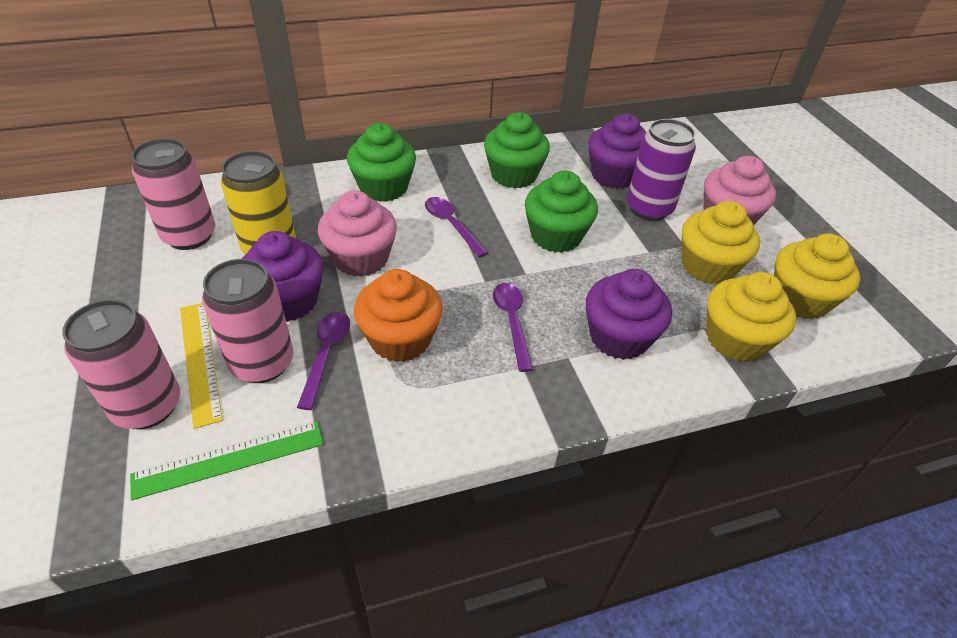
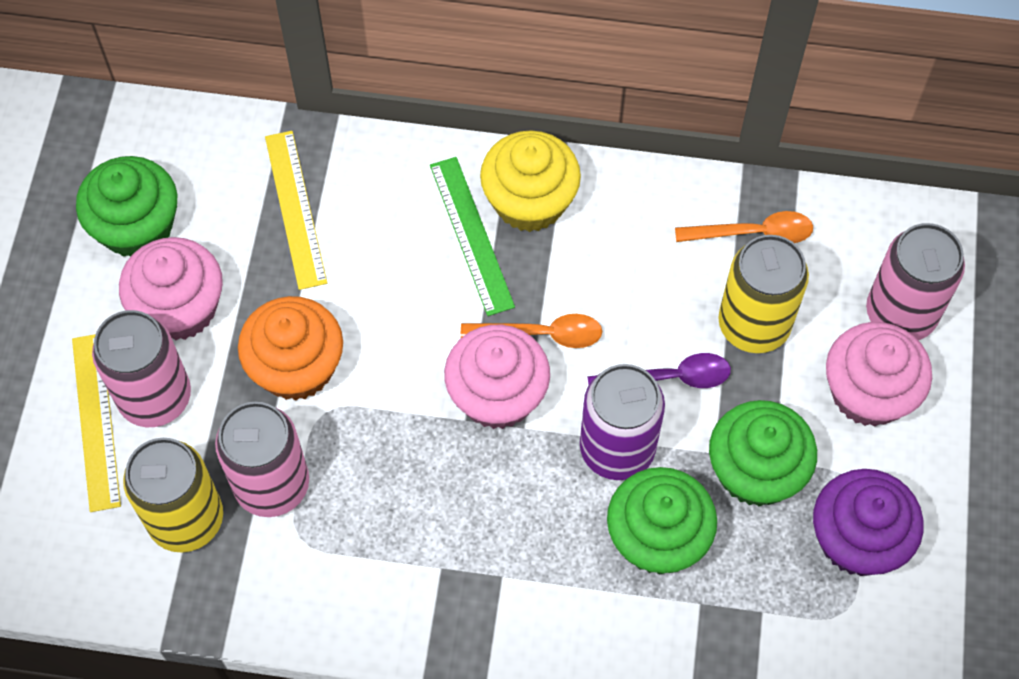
orange spoon: 0 -> 2
pink cupcake: 2 -> 3
purple cupcake: 3 -> 1
purple spoon: 3 -> 1
yellow can: 1 -> 2
yellow cupcake: 3 -> 1
yellow ruler: 1 -> 2

